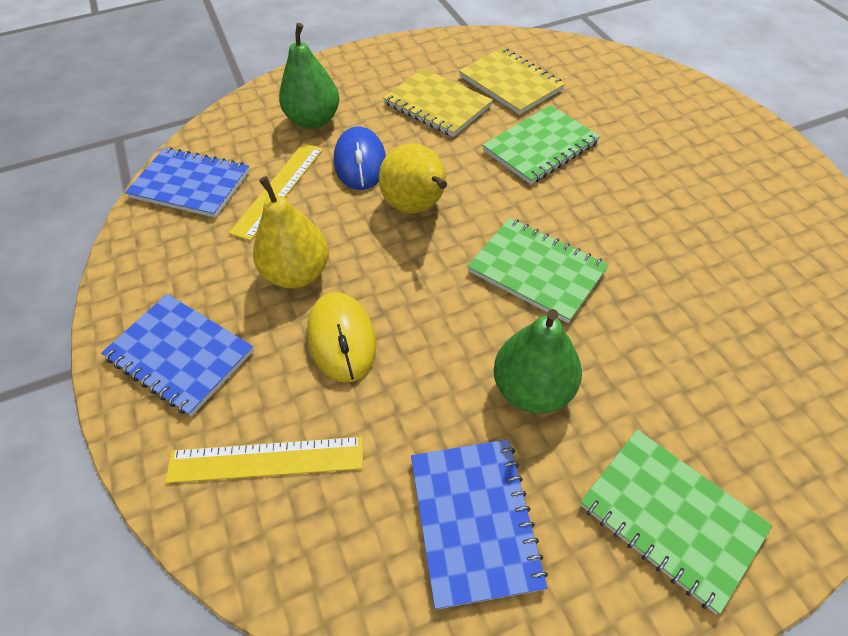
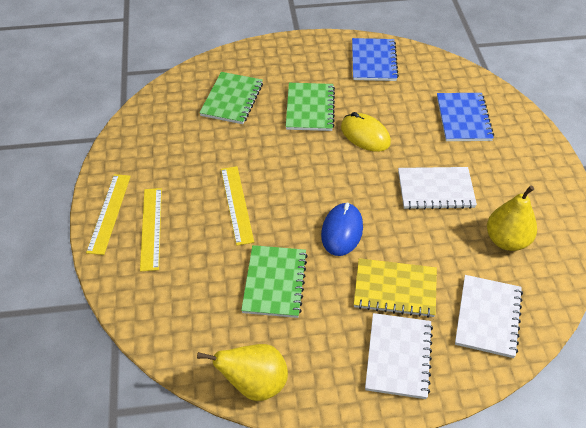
blue notebook: 3 -> 2
green pear: 2 -> 0
white notebook: 0 -> 3
yellow notebook: 2 -> 1
yellow ruler: 2 -> 3

